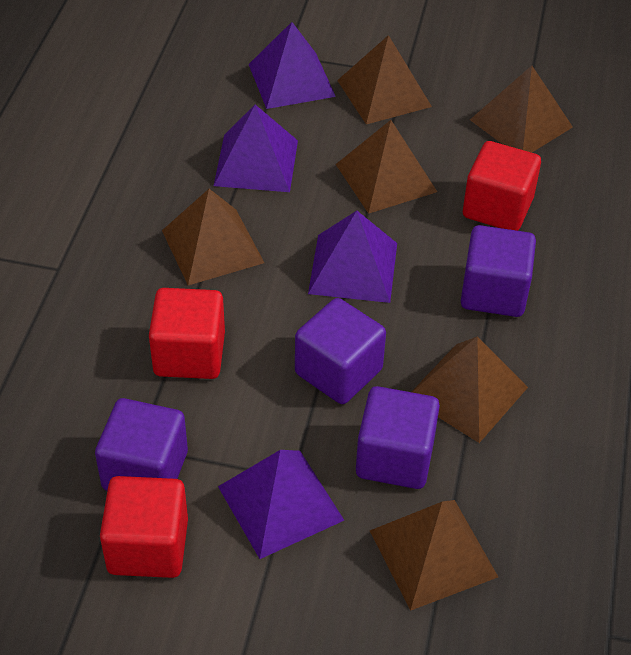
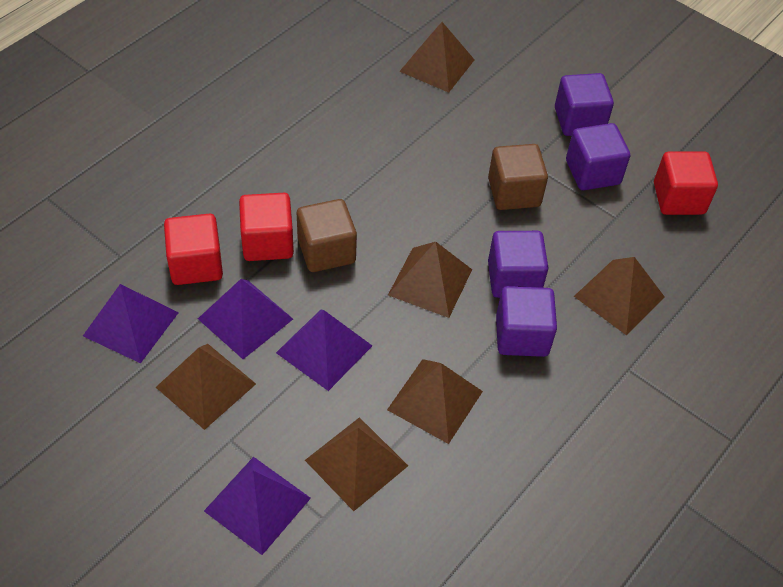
brown cube: 0 -> 2

